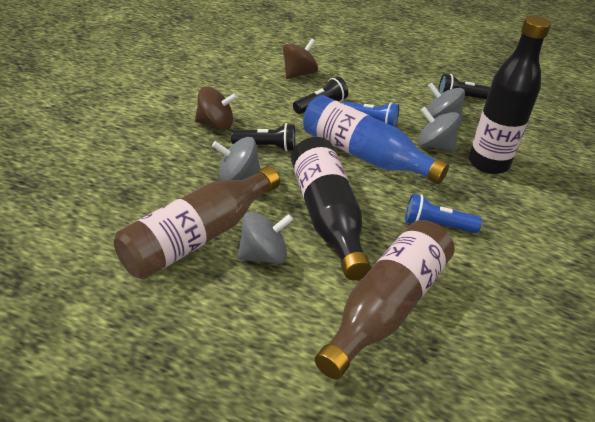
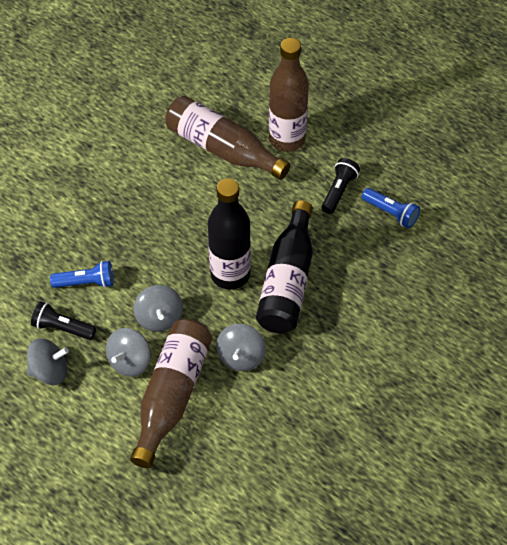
black flashlight: 3 -> 2
blue bottle: 1 -> 0
brown bottle: 2 -> 3
brown spinning top: 2 -> 0

